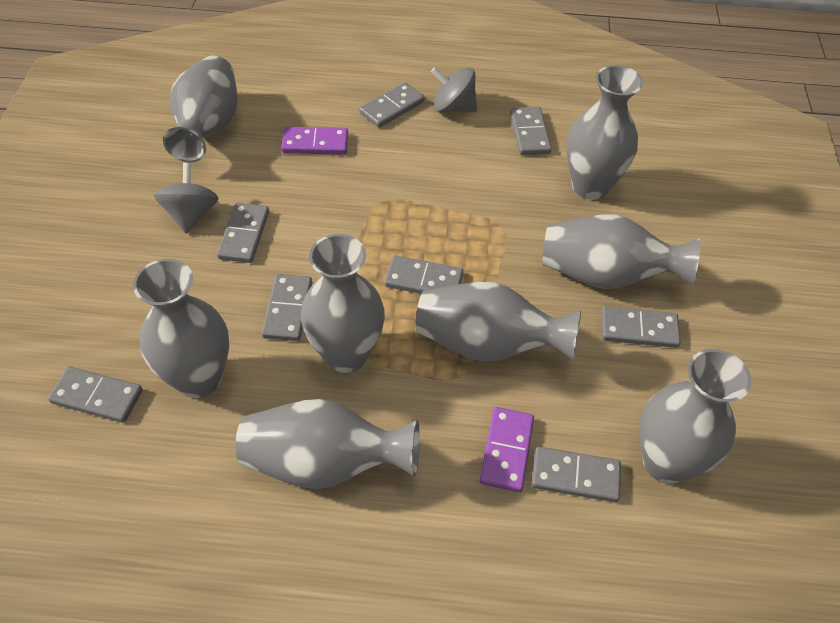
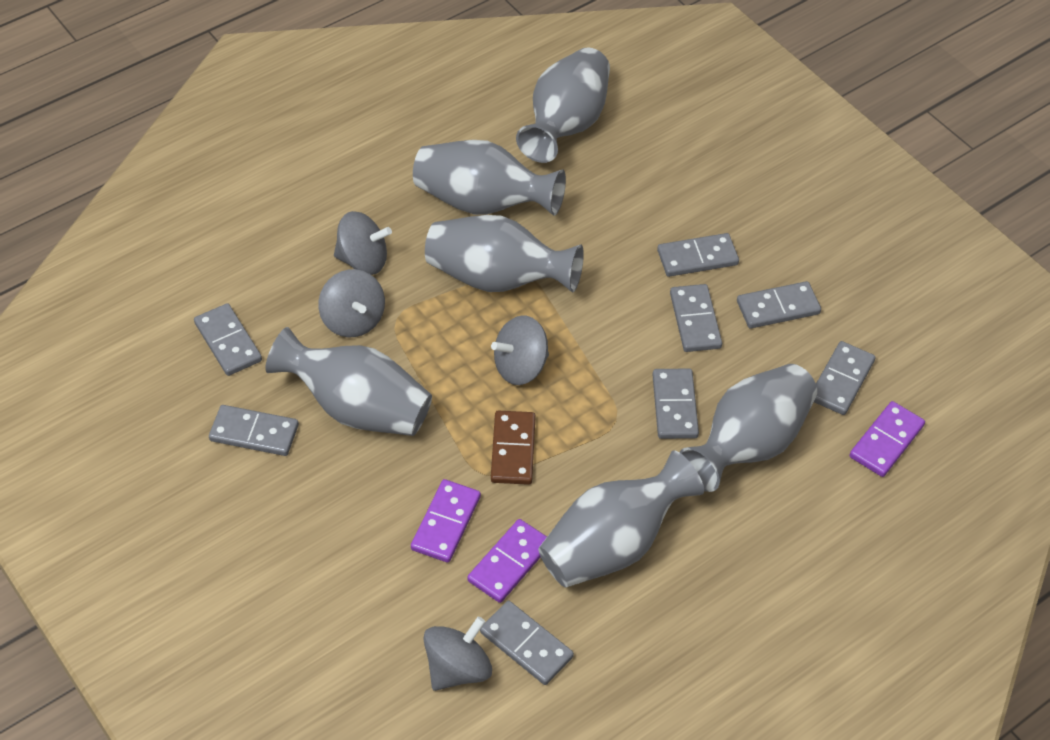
brown domino: 0 -> 1
grey spinning top: 2 -> 4
grey vase: 8 -> 6
purple domino: 2 -> 3

